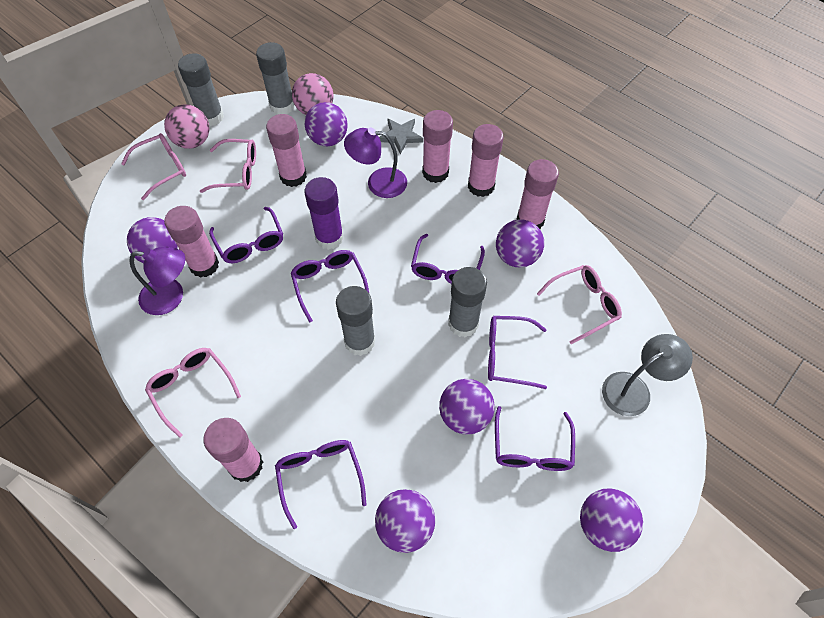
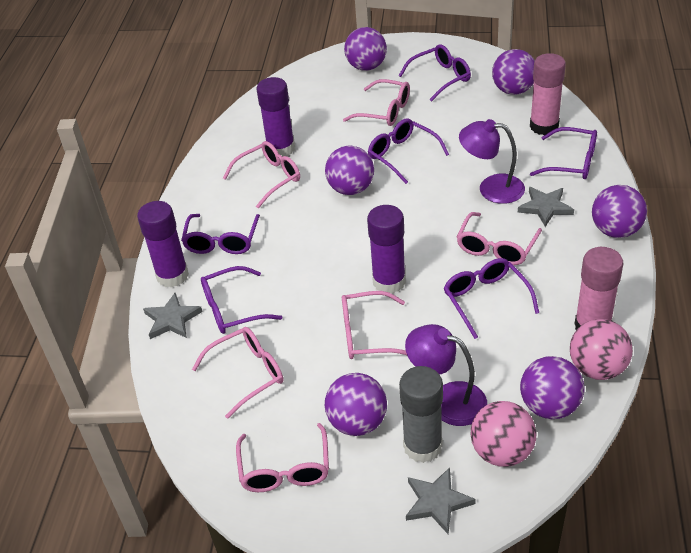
grey glue stick: 4 -> 1
grey lamp: 1 -> 0
grey star: 1 -> 3
pink glasses: 4 -> 6
pink glue stick: 6 -> 2
purple glue stick: 1 -> 3

